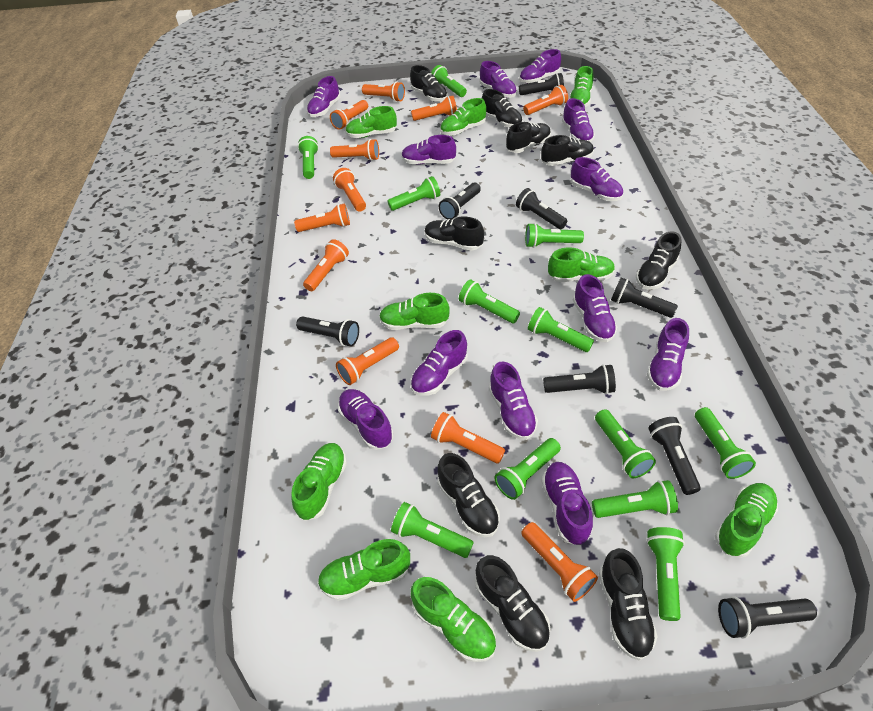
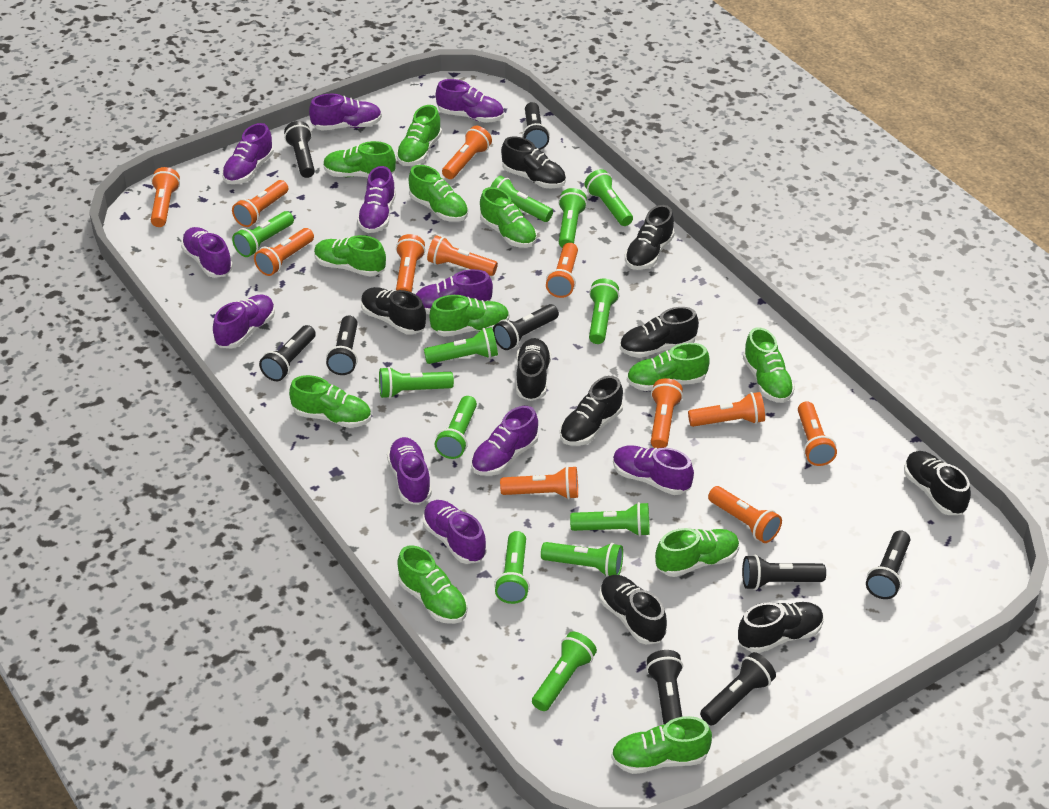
black flashlight: 8 -> 9
green shoe: 9 -> 12
orange flashlight: 11 -> 12
purple shoe: 12 -> 11

